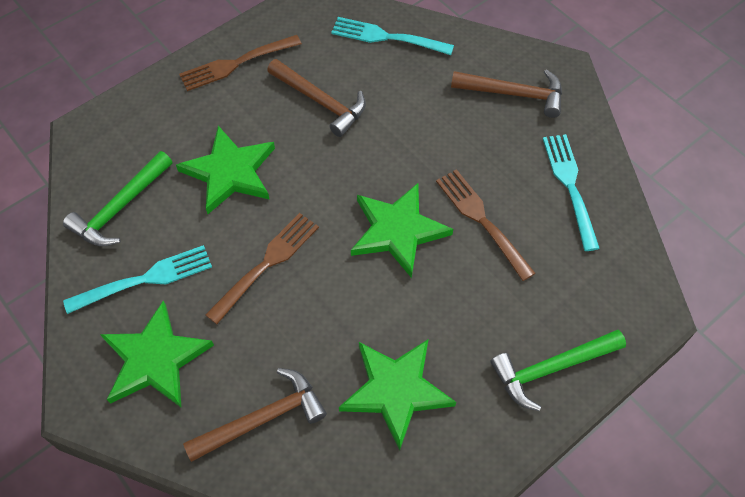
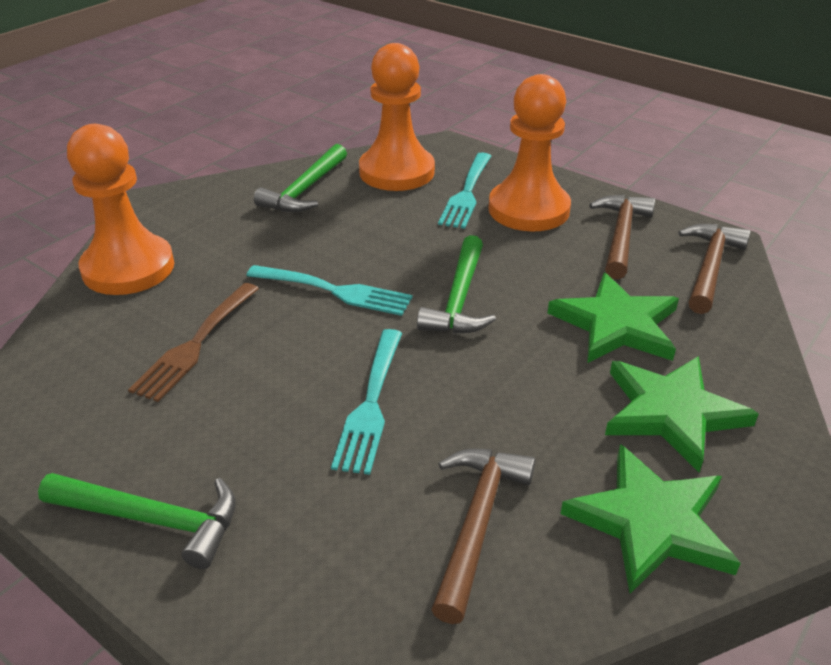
brown fork: 3 -> 1
green hammer: 2 -> 3
green star: 4 -> 3
orange pawn: 0 -> 3

